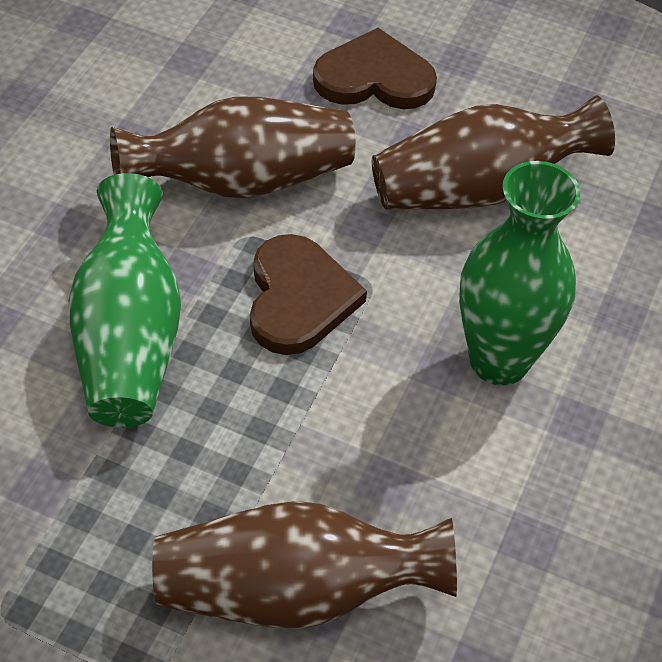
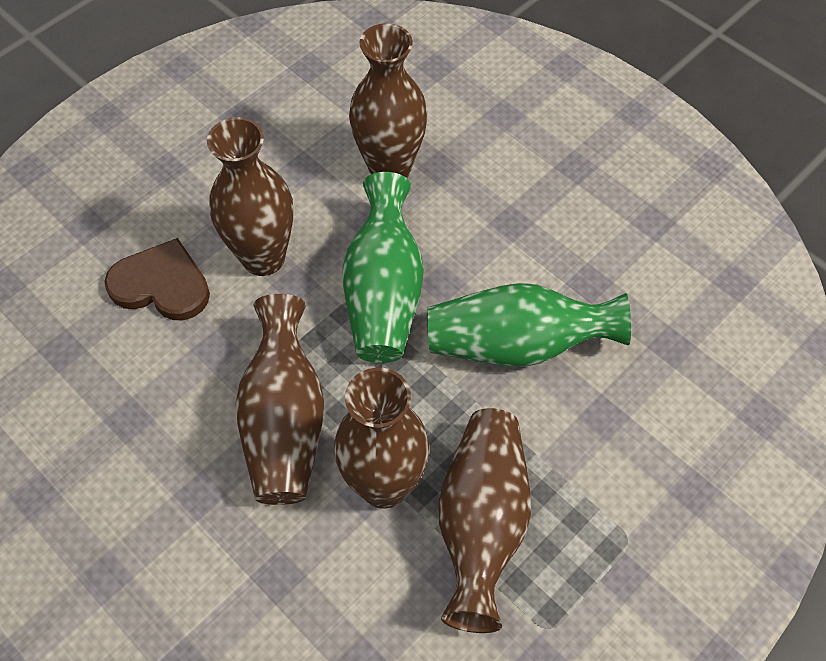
brown heart: 2 -> 1
brown vase: 3 -> 5

